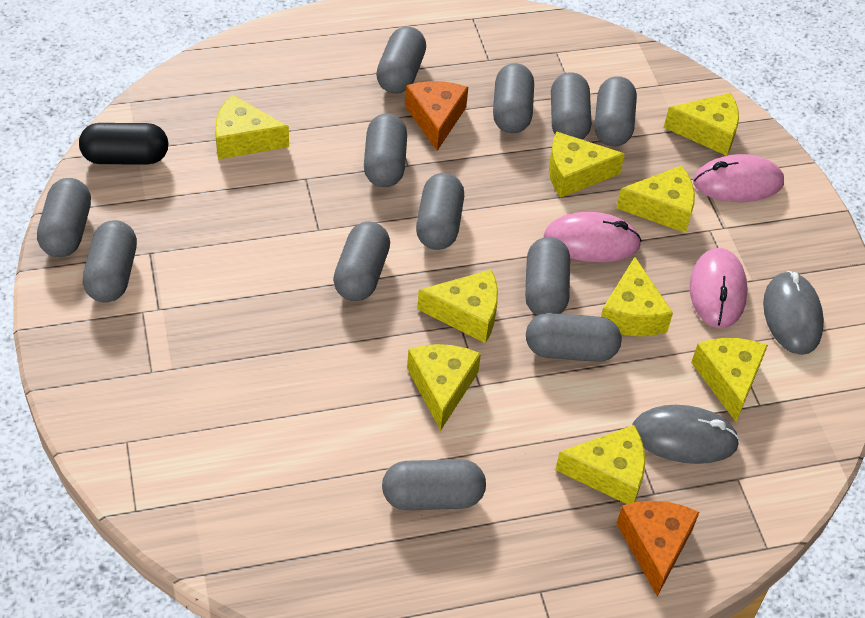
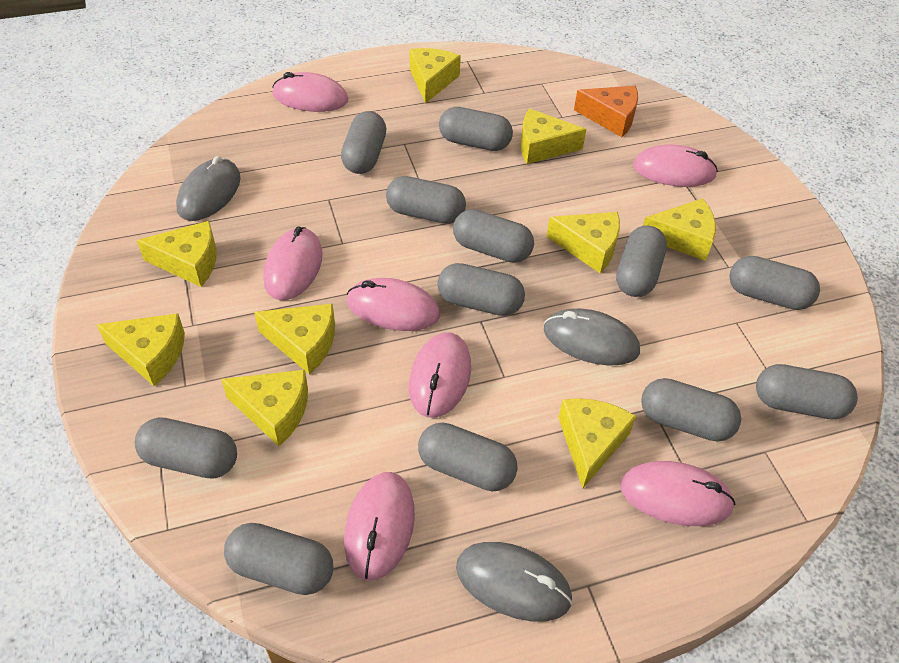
black capsule: 1 -> 0
grey mouse: 2 -> 3
orange cheese: 2 -> 1
pink mouse: 3 -> 7

